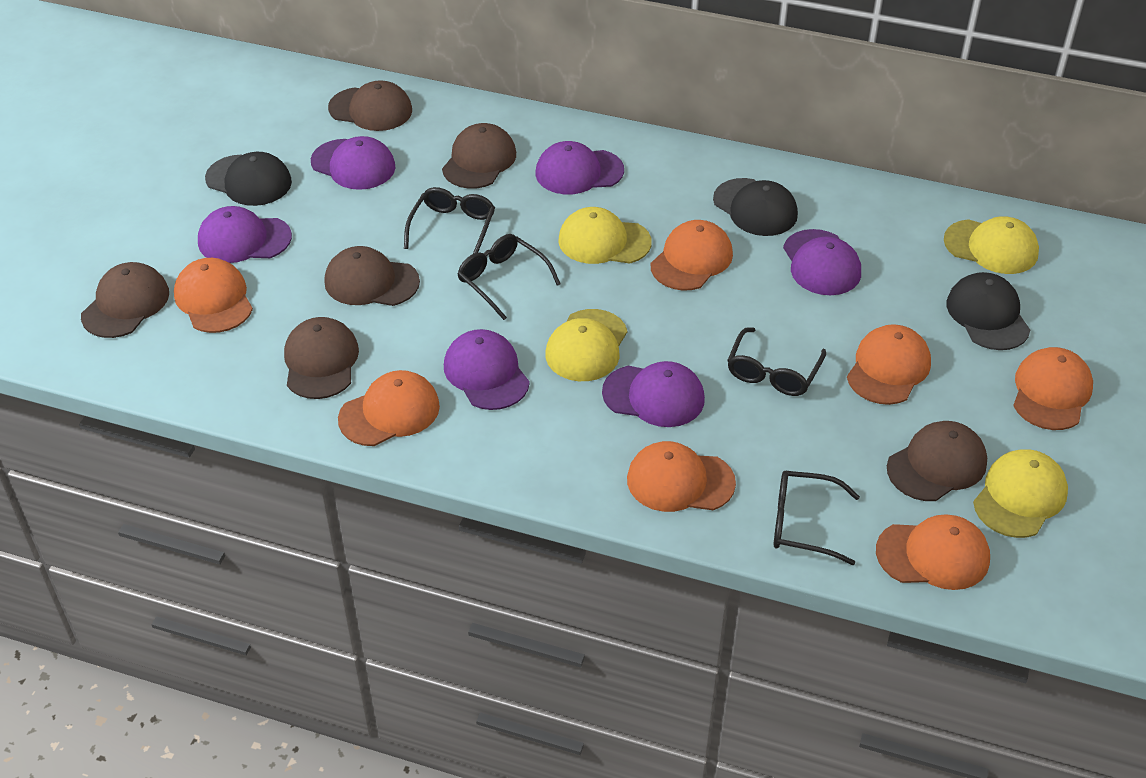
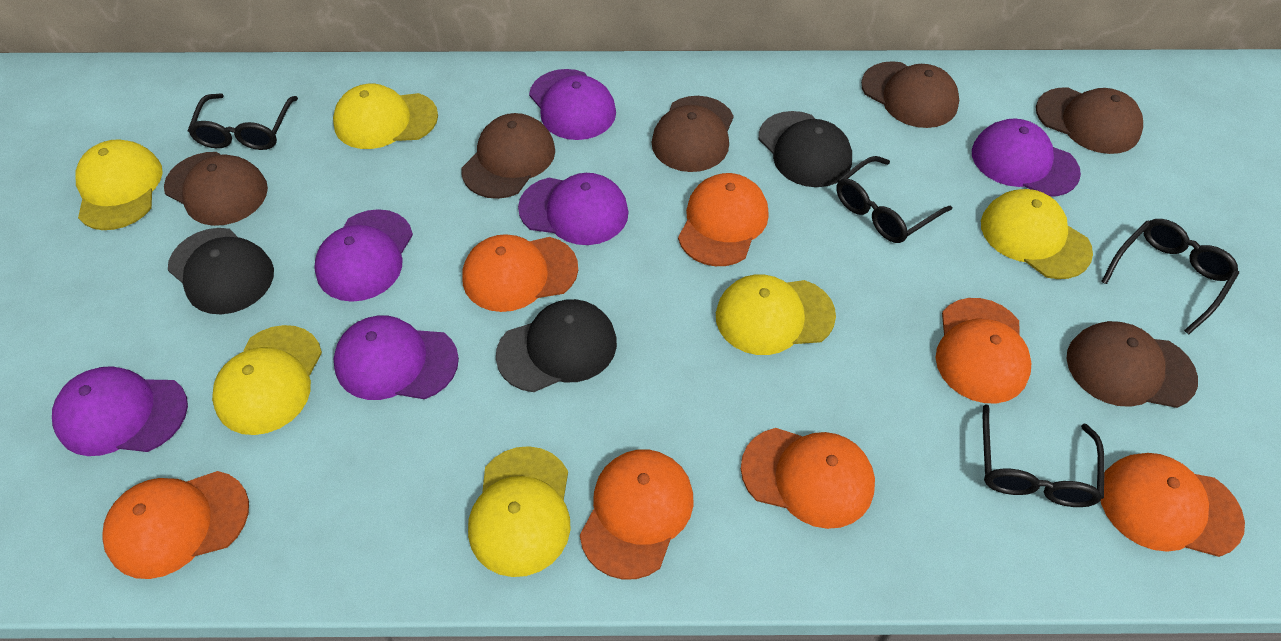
yellow cap: 4 -> 6

